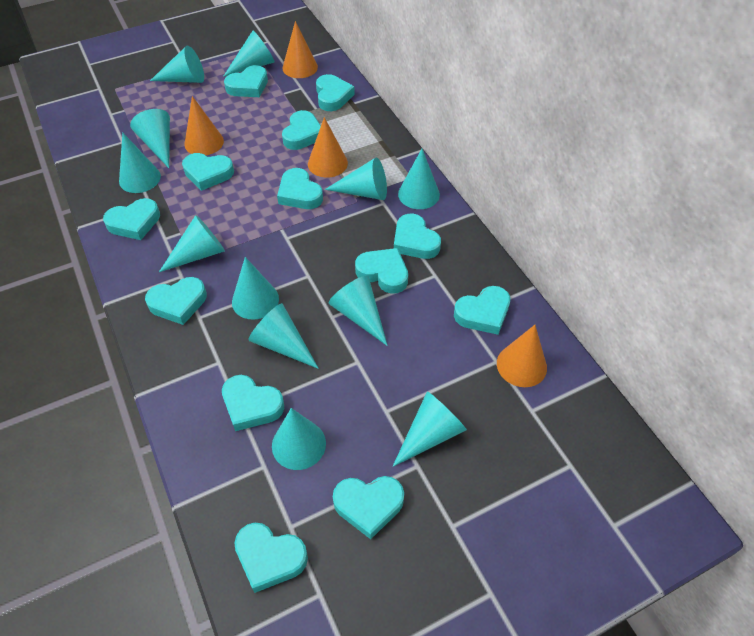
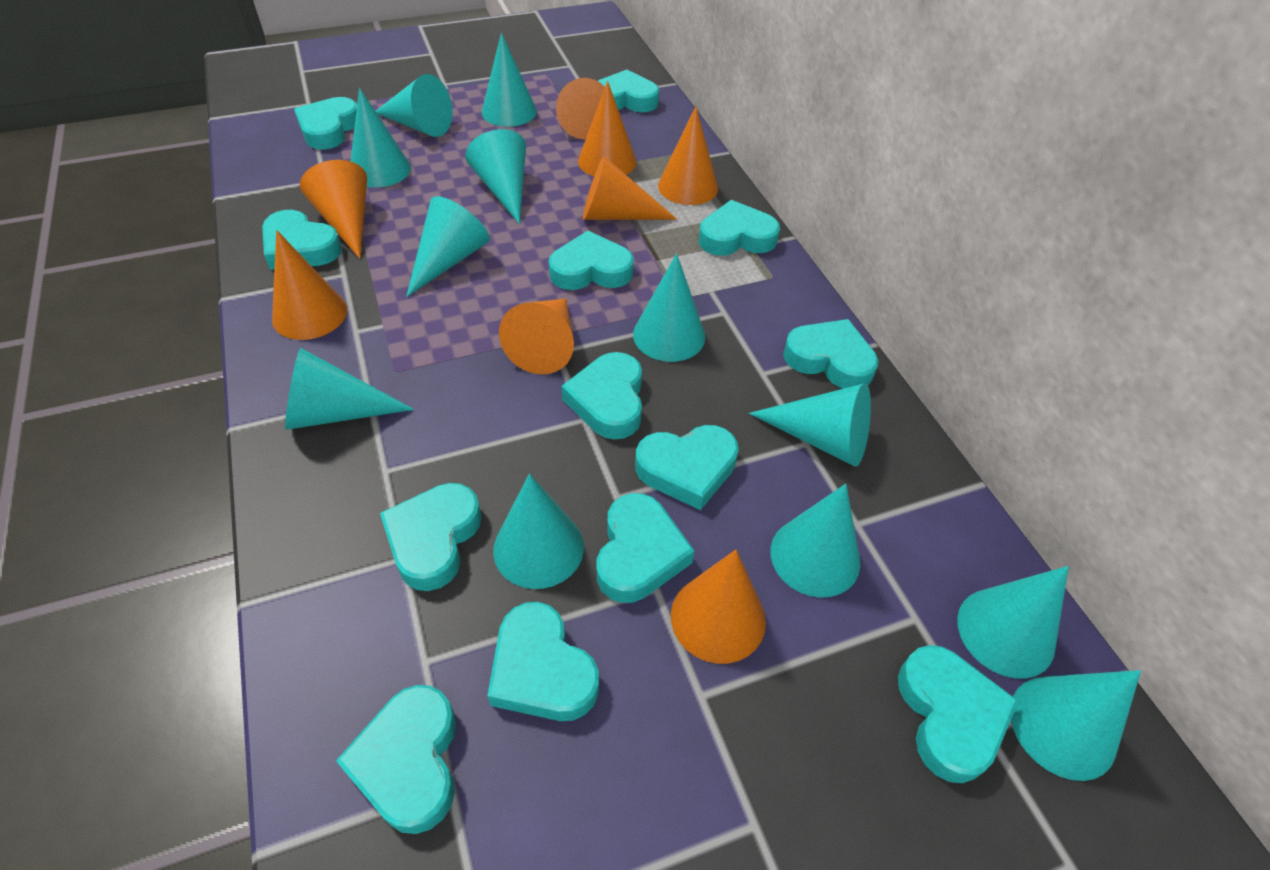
orange cone: 4 -> 8

